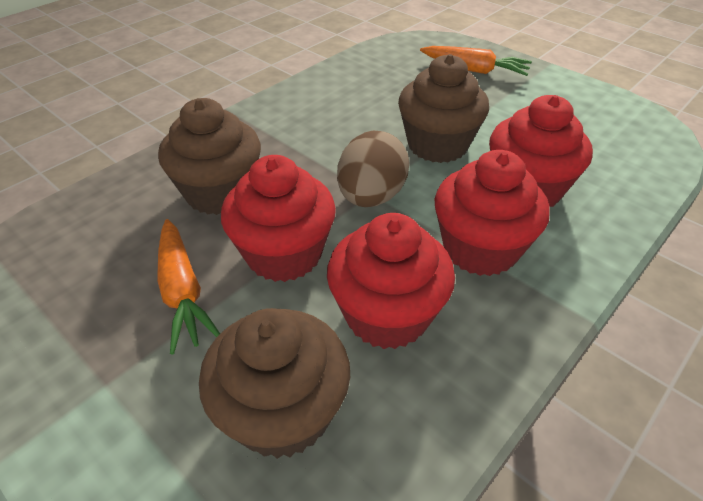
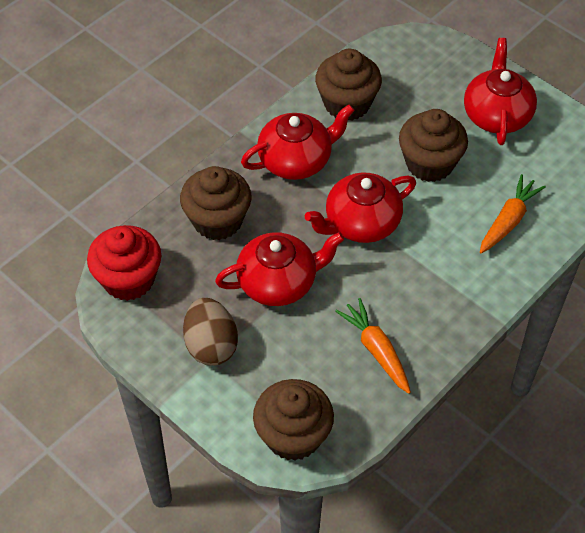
brown cupcake: 3 -> 4
red cupcake: 4 -> 1
red teapot: 0 -> 4

